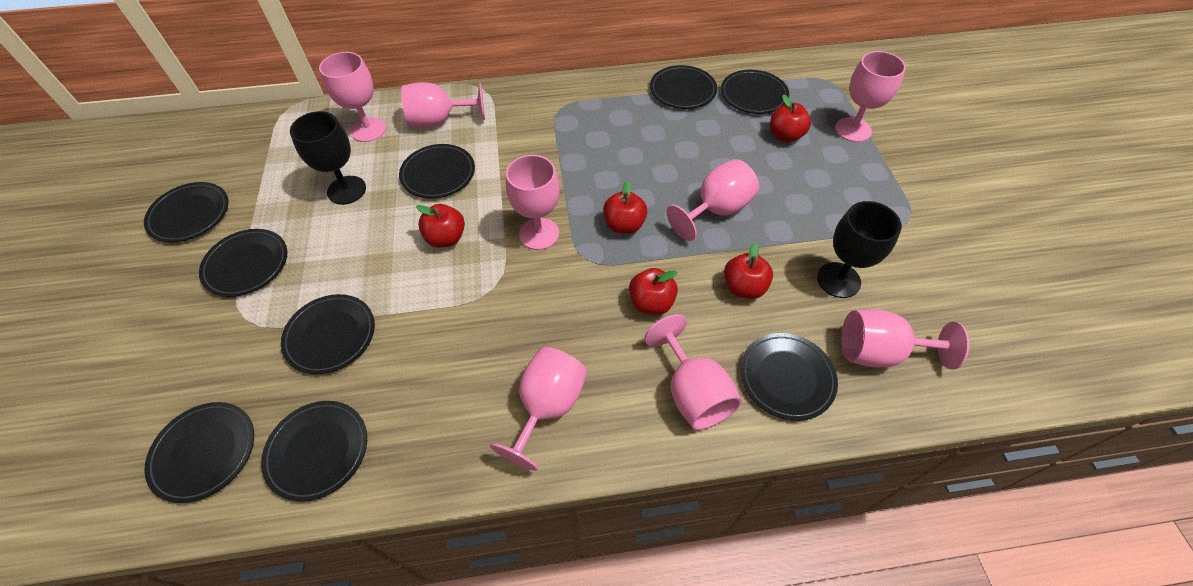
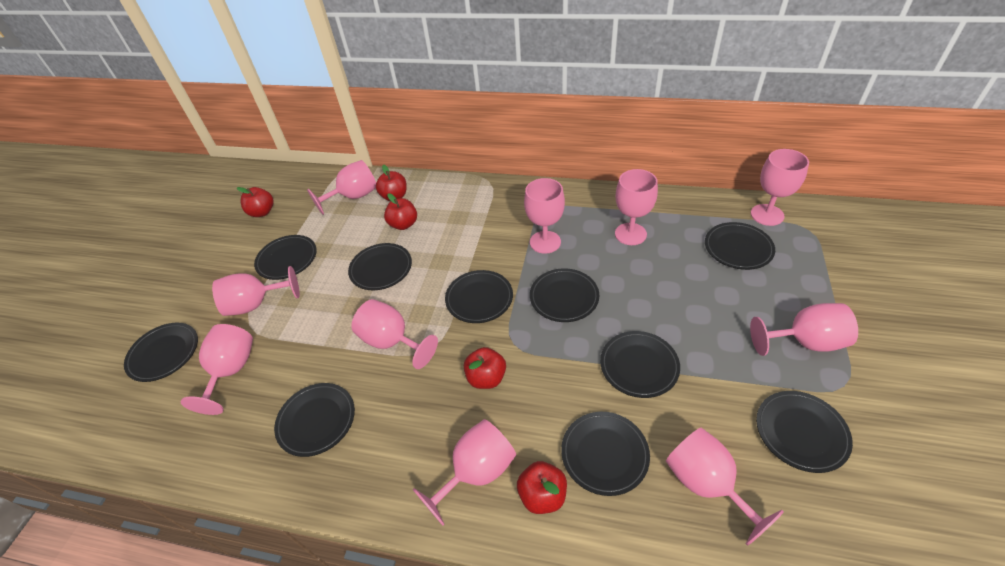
black goblet: 2 -> 0
black plate: 9 -> 10
pink goblet: 8 -> 10

